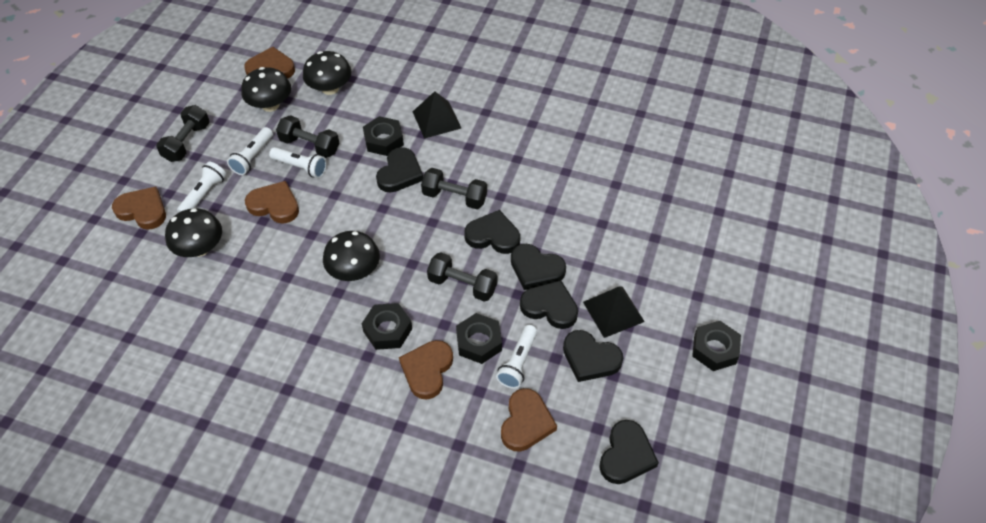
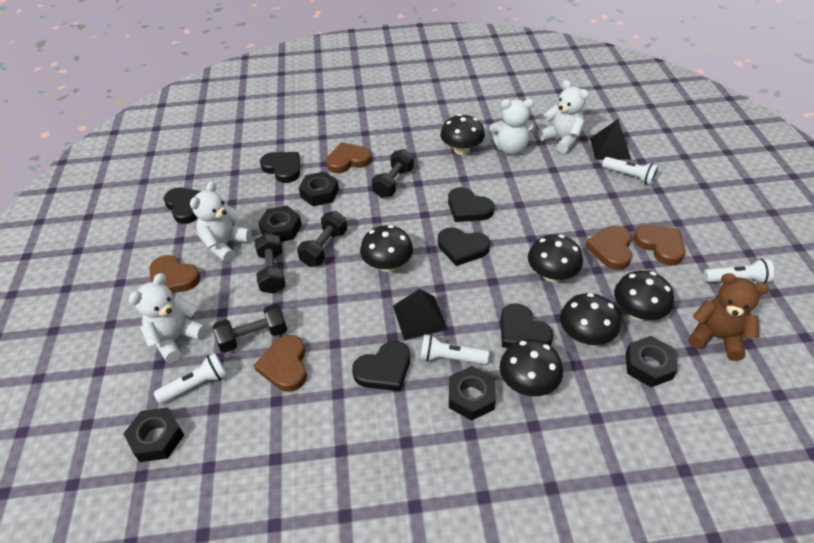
black mushroom: 4 -> 6
black nut: 4 -> 5
brown teddy bear: 0 -> 1
white teddy bear: 0 -> 4

